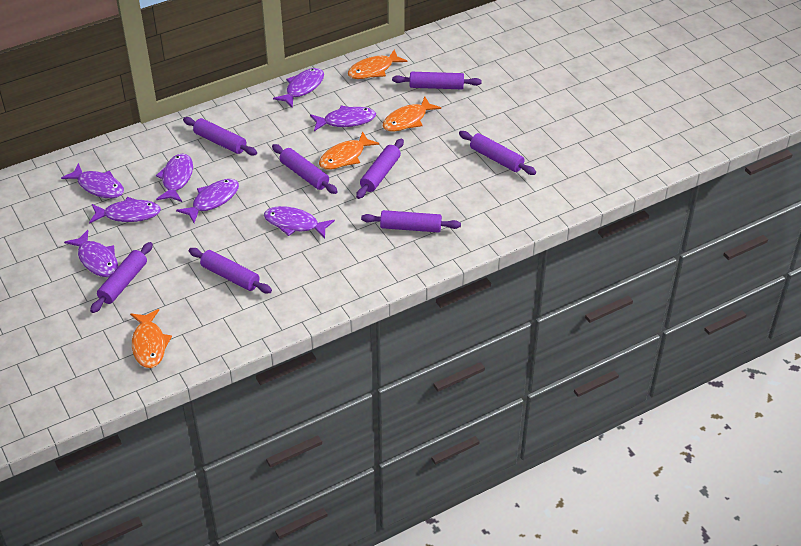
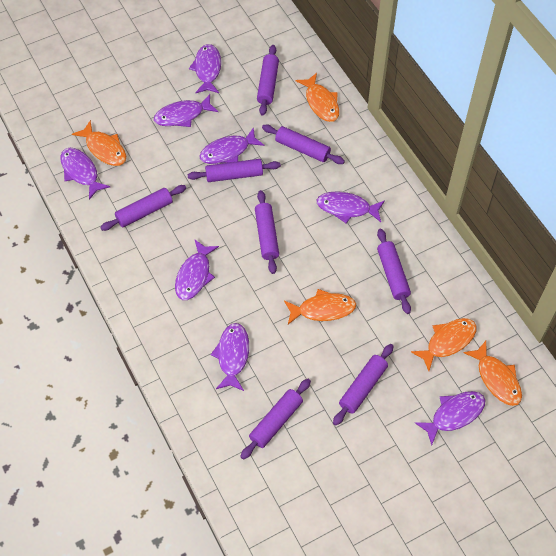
orange fish: 4 -> 5

